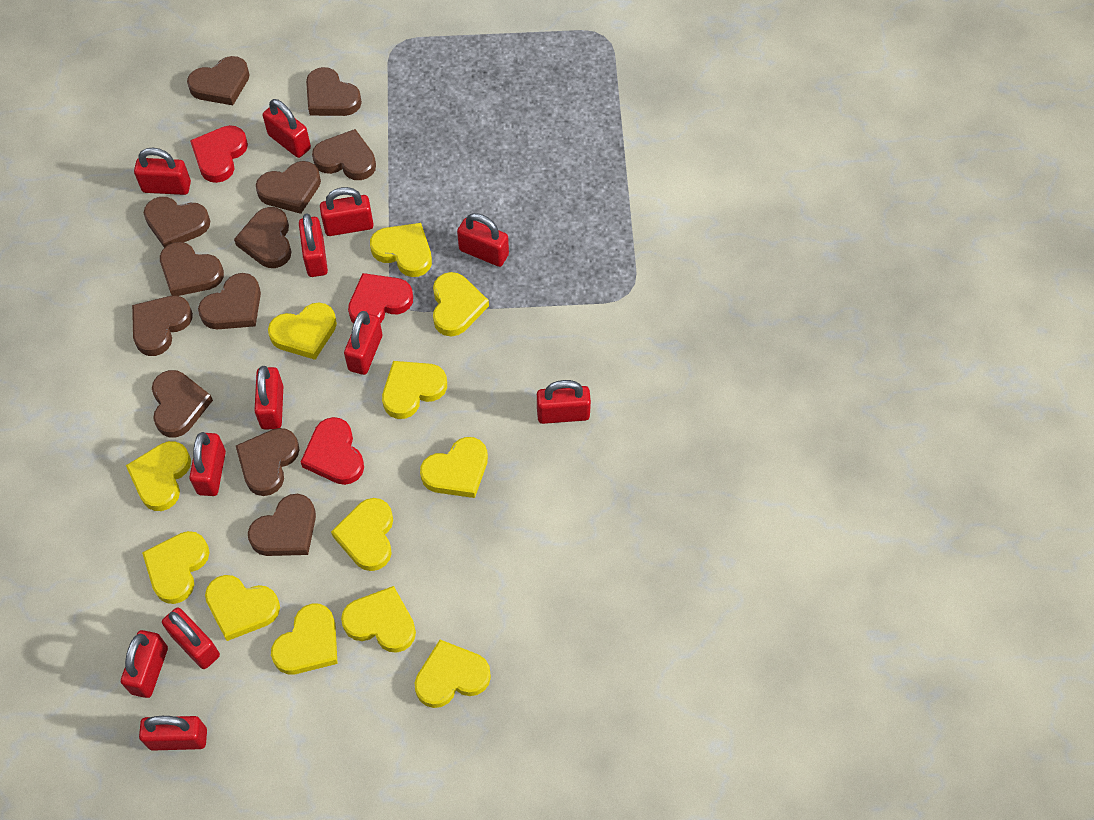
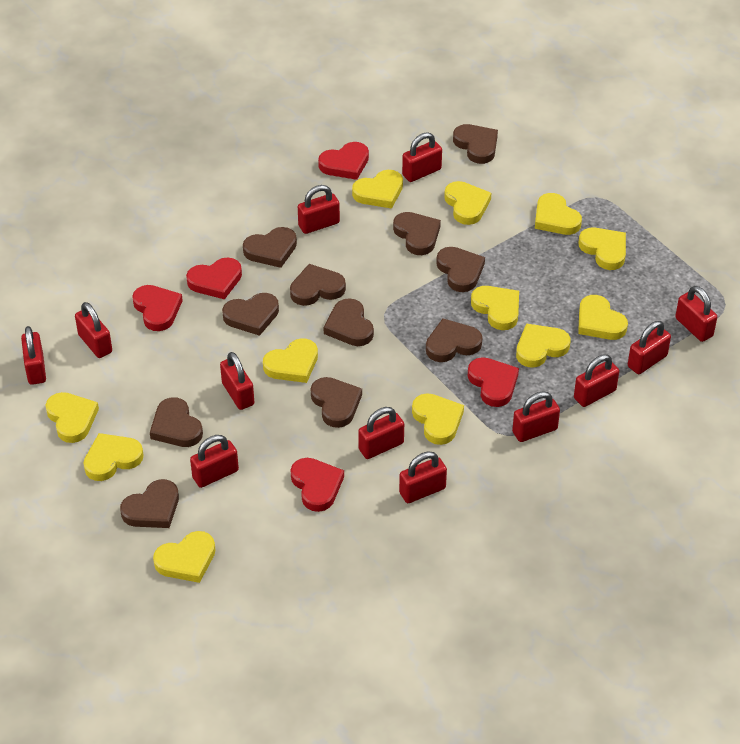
brown heart: 12 -> 11
red heart: 3 -> 5

